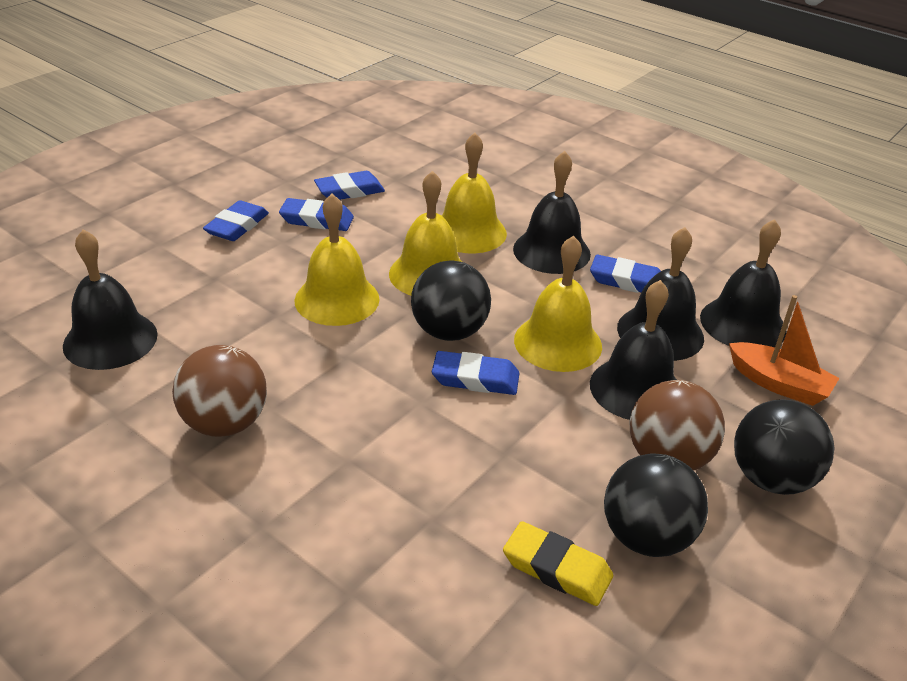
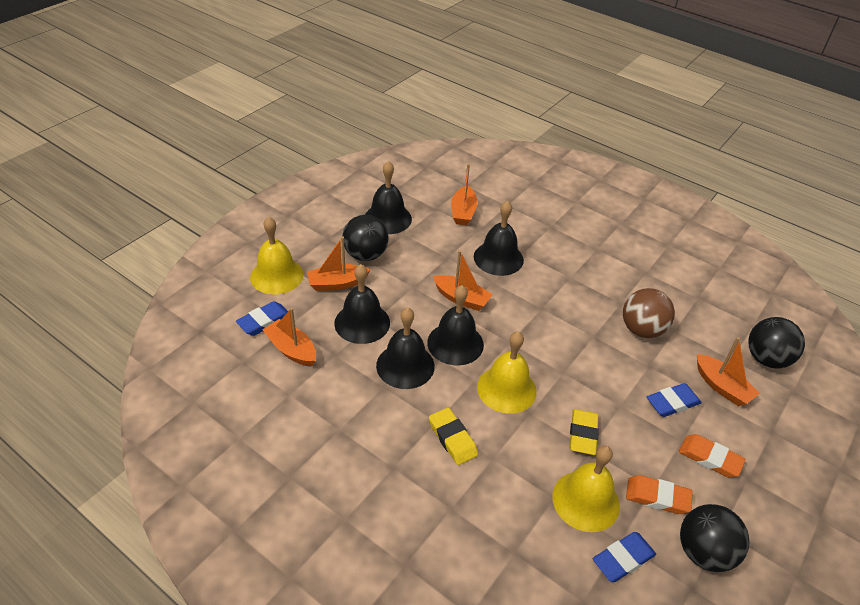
blue eraser: 5 -> 3
brown ball: 2 -> 1
orange boat: 1 -> 5
orange eraser: 0 -> 2
yellow bell: 4 -> 3
yellow eraser: 1 -> 2

